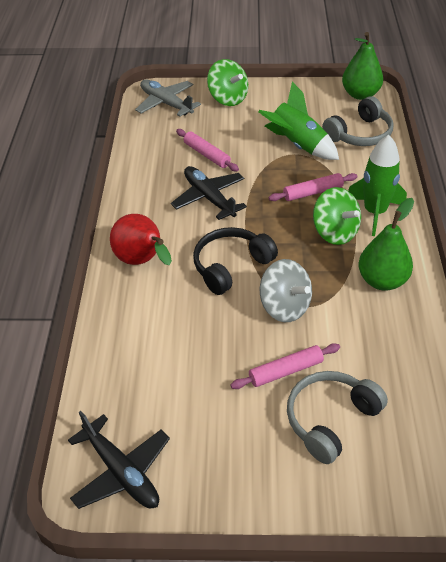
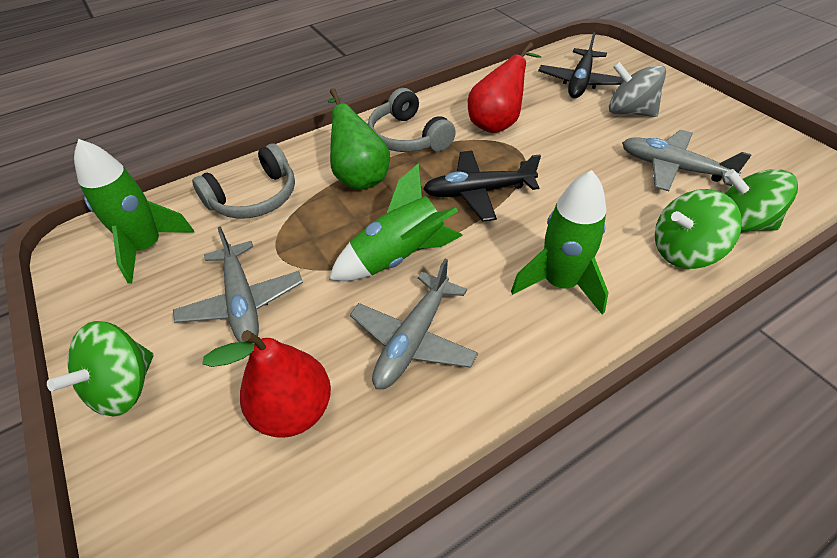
black headphones: 1 -> 0
green pear: 2 -> 1
green rocket: 2 -> 3
green spinning top: 2 -> 3
grey plane: 1 -> 3
pink rolling pin: 3 -> 0
red pear: 1 -> 2

